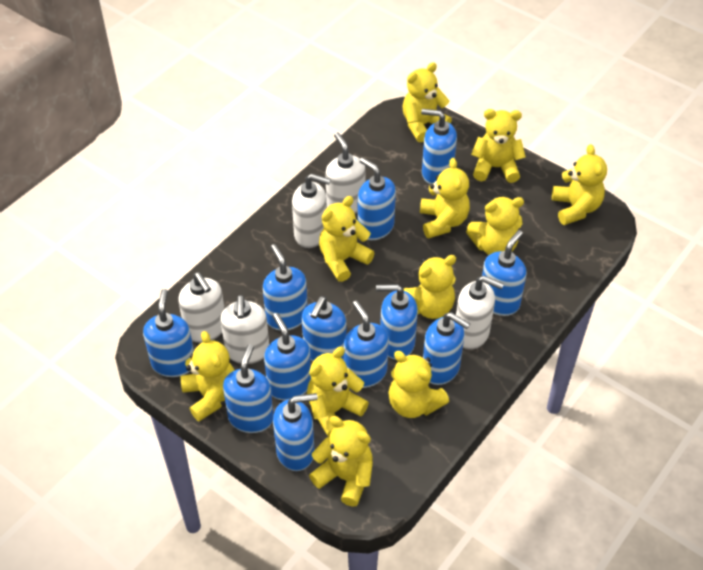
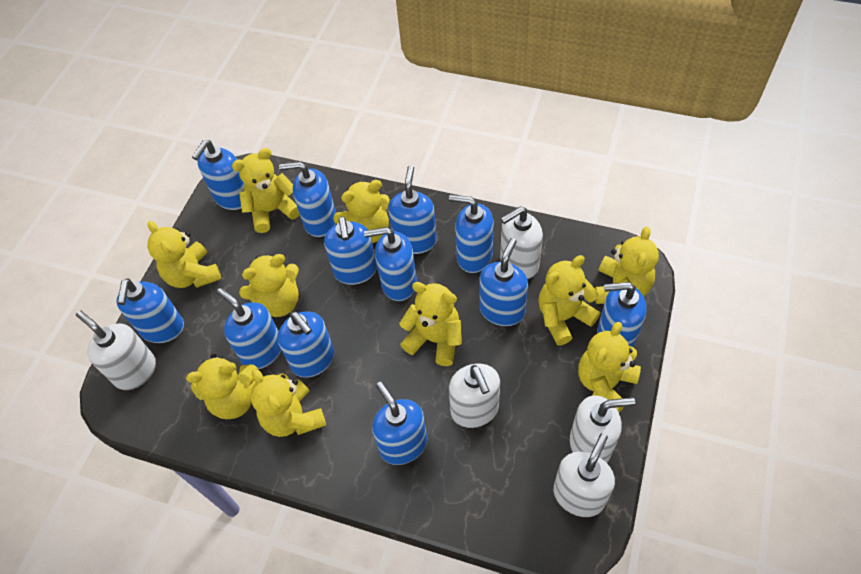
yellow teddy bear: 11 -> 10

